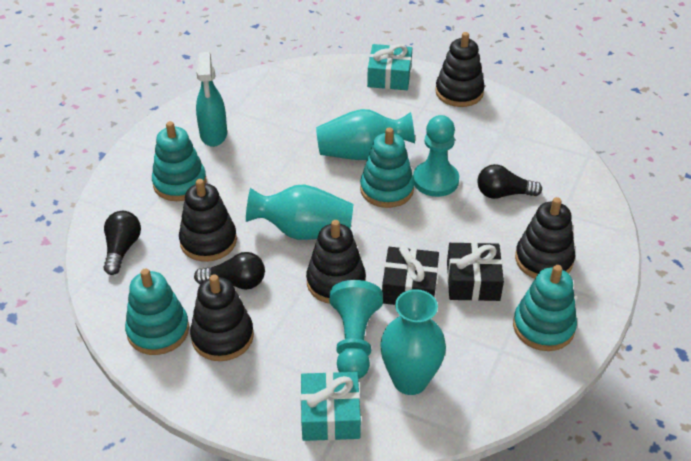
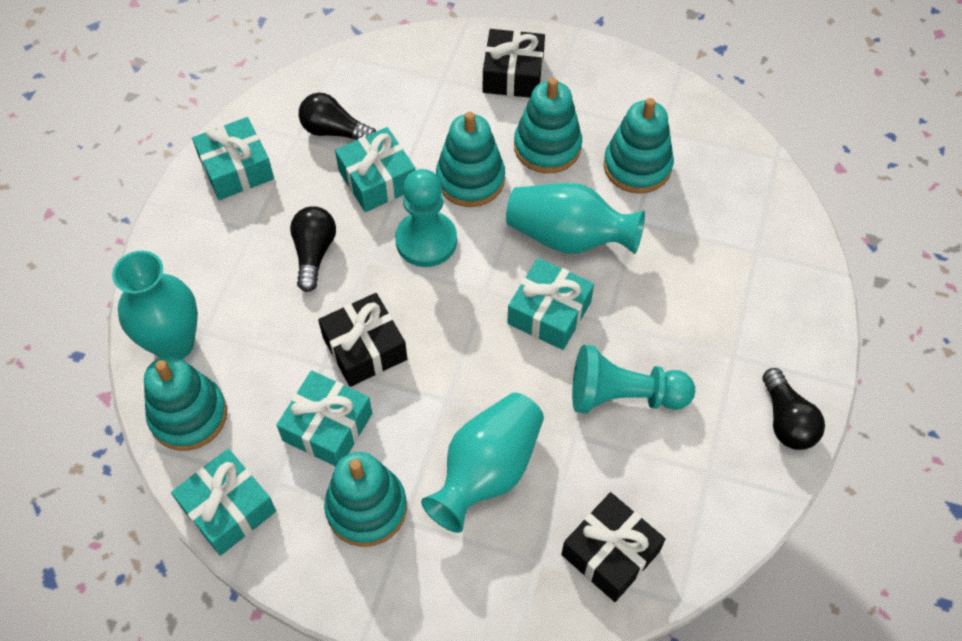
black gift: 2 -> 3
black stacking toy: 5 -> 0
turquoise gift: 2 -> 5
turquoise spray bottle: 1 -> 0
turquoise stacking toy: 4 -> 5

